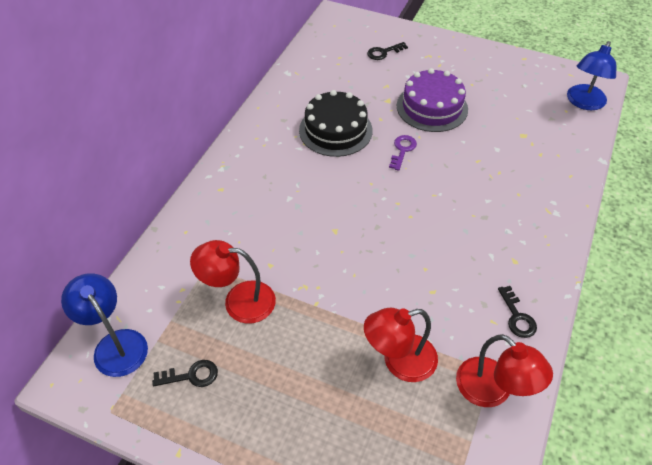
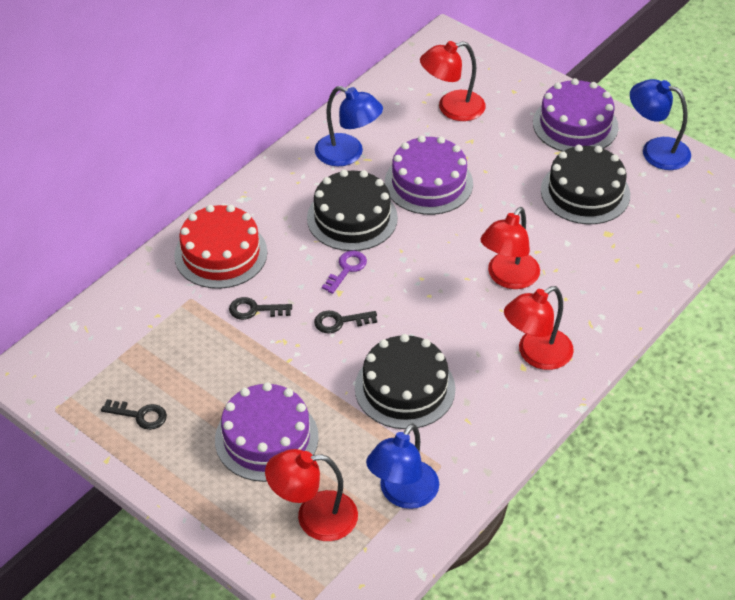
black cake: 1 -> 3
blue lamp: 2 -> 3
purple cake: 1 -> 3
red cake: 0 -> 1
red lamp: 3 -> 4

